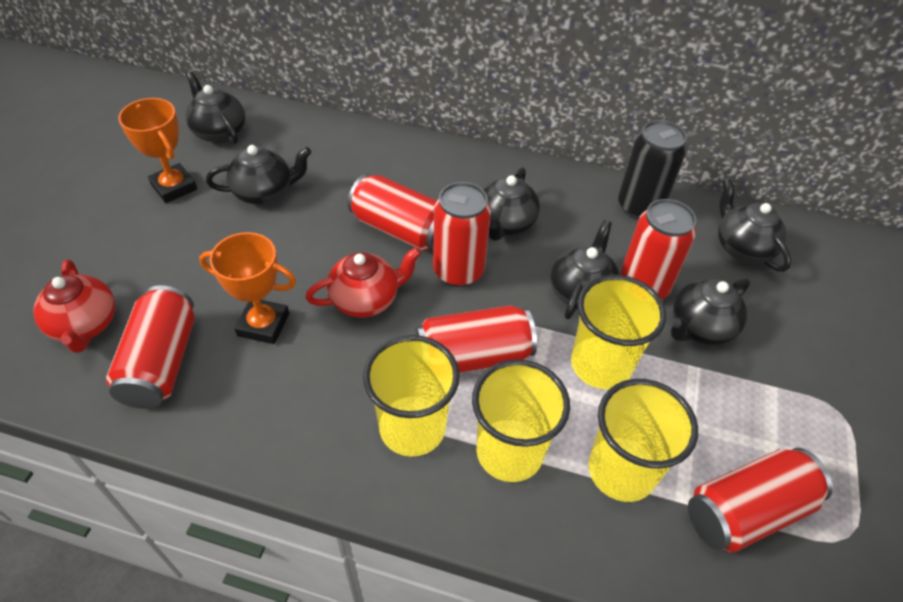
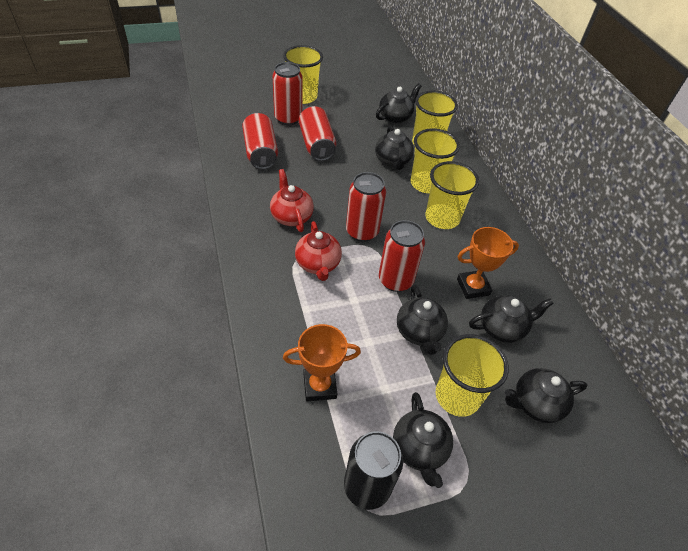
red can: 6 -> 5
yellow cup: 4 -> 5

